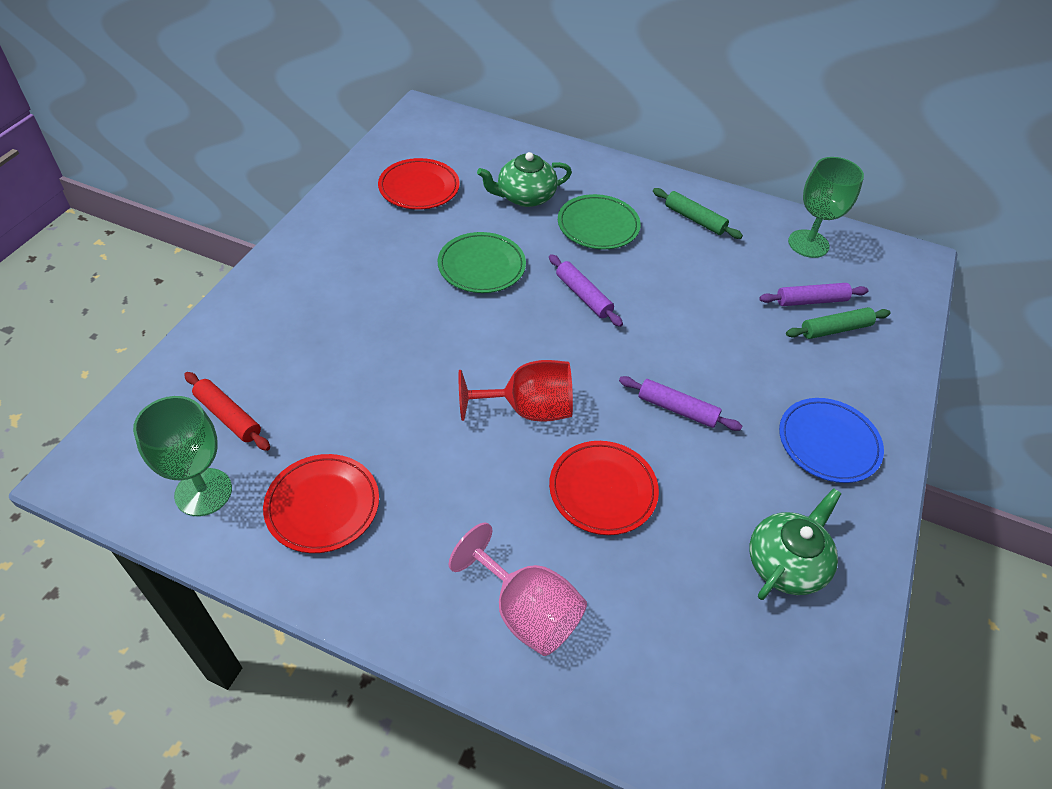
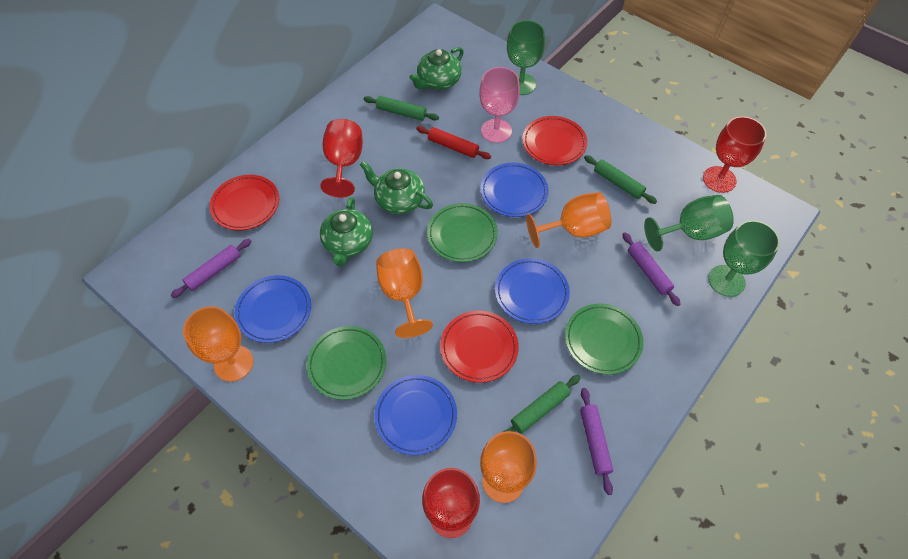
blue plate: 1 -> 4
green goblet: 2 -> 3
green plate: 2 -> 3
green rolling pin: 2 -> 3
green teapot: 2 -> 3
orange goblet: 0 -> 4
red goblet: 1 -> 3

